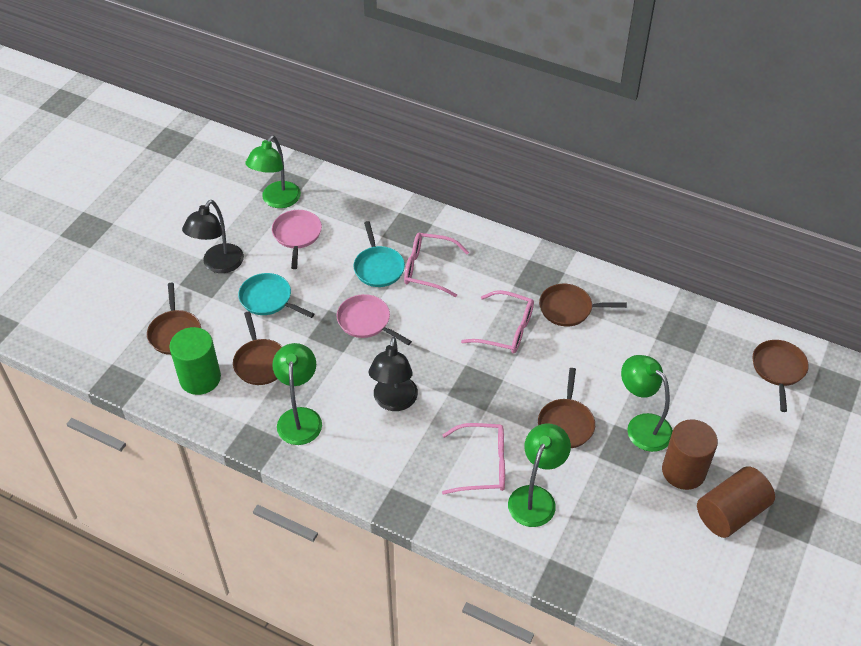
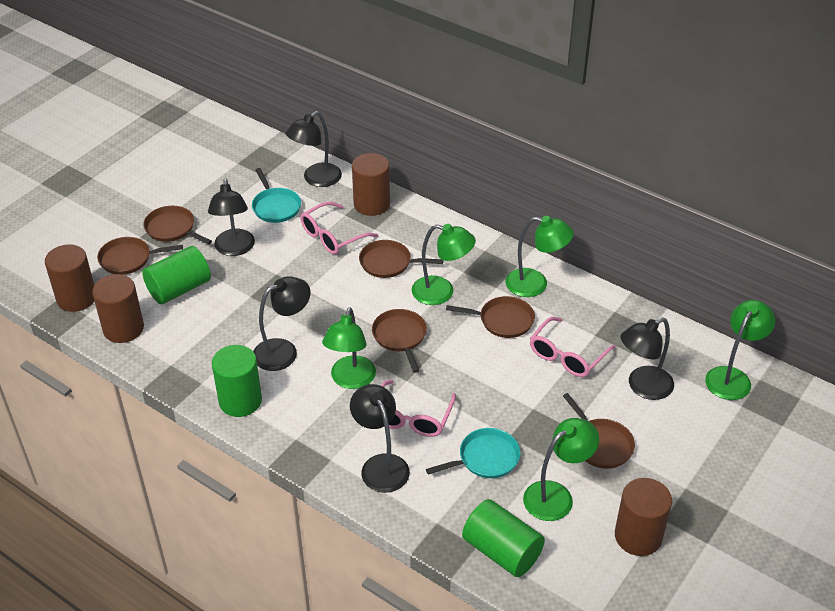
black lamp: 2 -> 5
brown cylinder: 2 -> 4
brown pan: 5 -> 6
green cylinder: 1 -> 3
green lamp: 4 -> 5
pink pan: 2 -> 0

